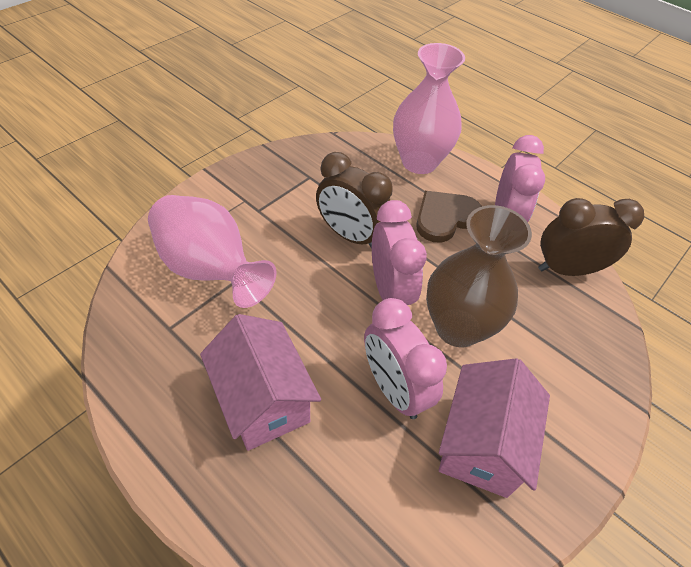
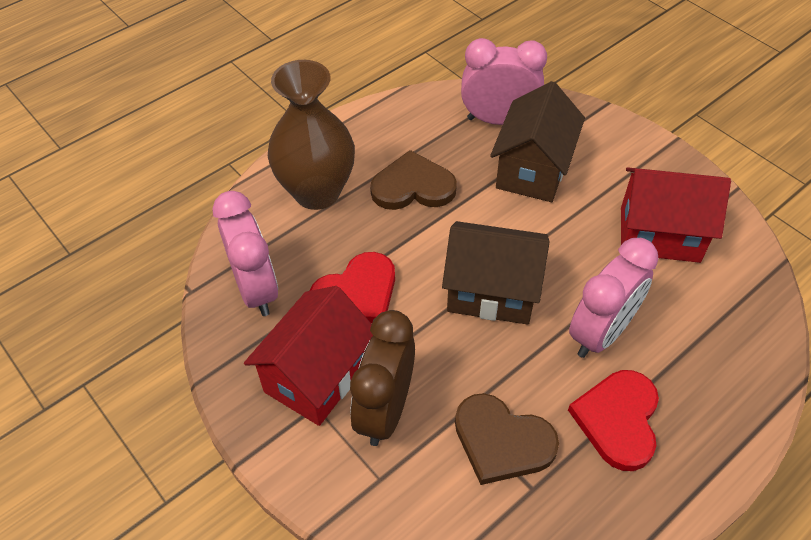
brown clock: 2 -> 1
brown heart: 1 -> 2
brown house: 0 -> 2
pink house: 2 -> 0
pink vase: 2 -> 0
red heart: 0 -> 2
red house: 0 -> 2

